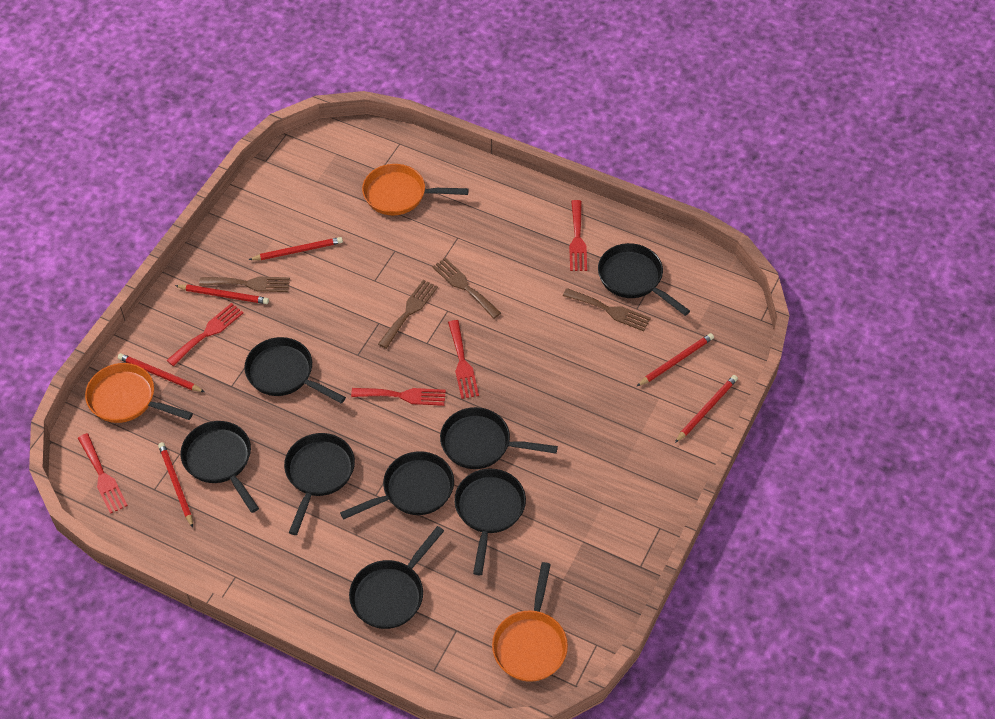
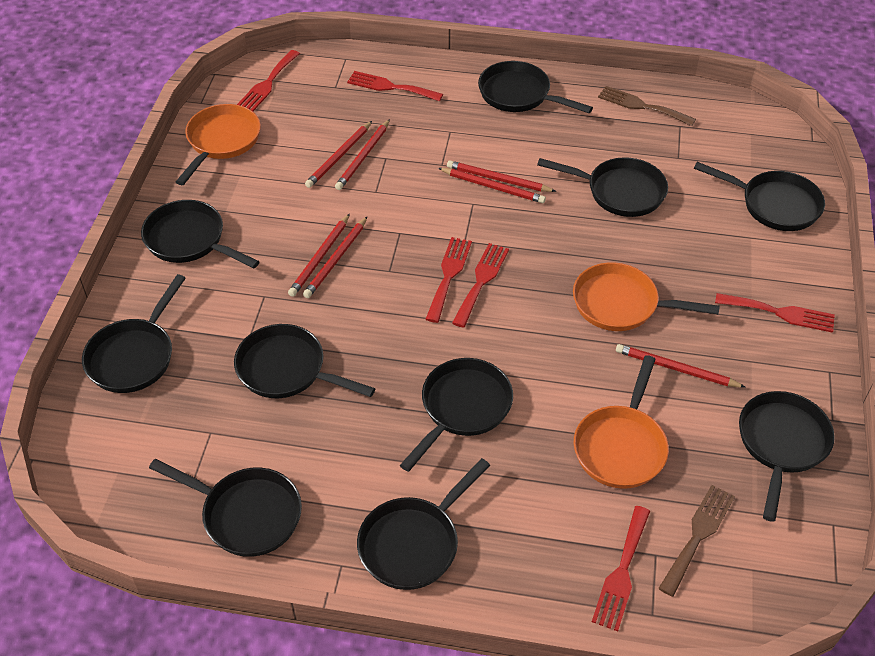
black pan: 8 -> 10
brown fork: 4 -> 2
red fork: 5 -> 6
red pencil: 6 -> 7

